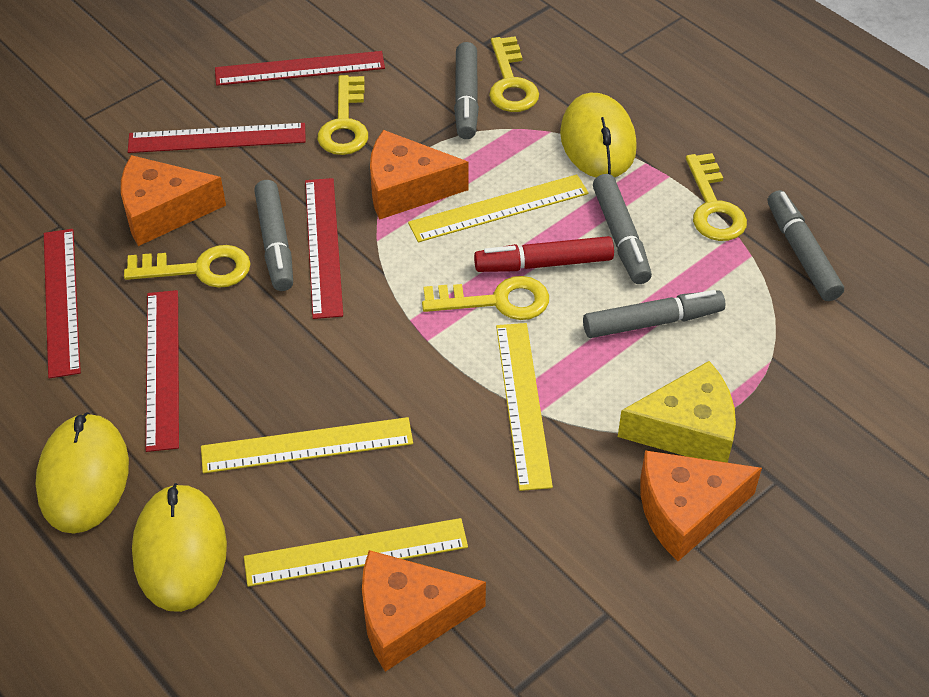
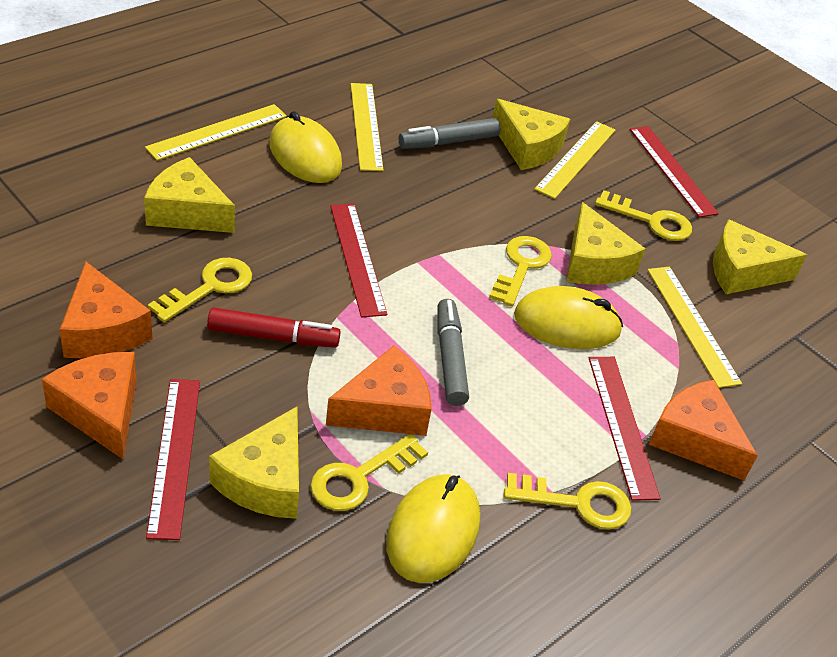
grey marker: 5 -> 2
red ruler: 5 -> 4
yellow cheese: 1 -> 5

